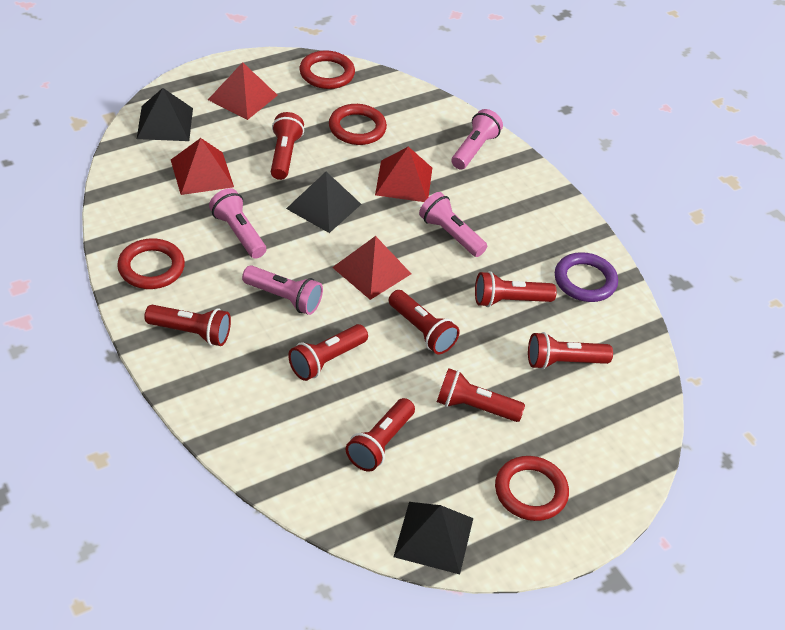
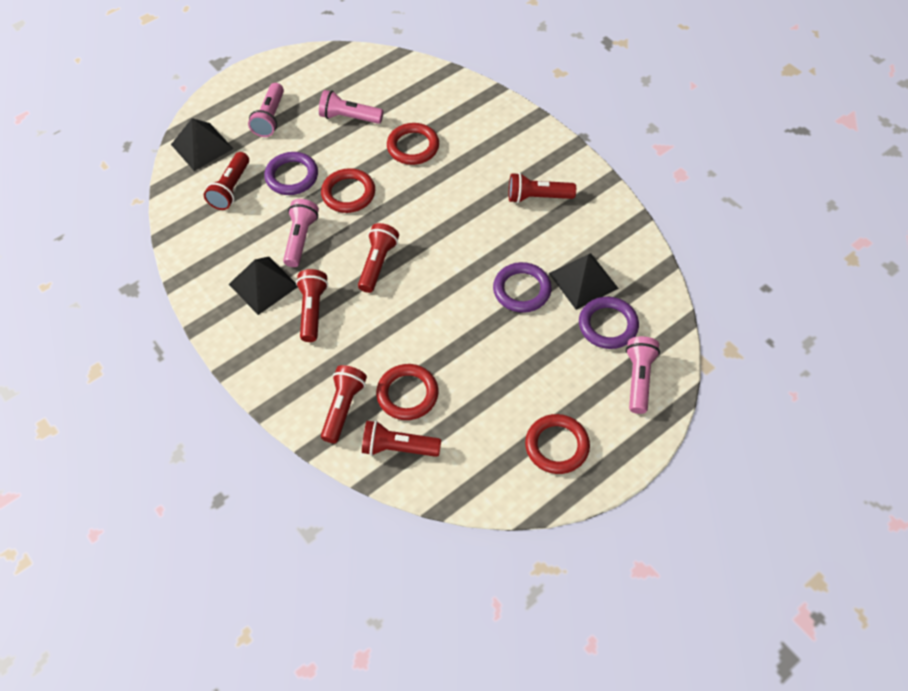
purple ring: 1 -> 3
red flashlight: 8 -> 6
red pyramid: 4 -> 0

